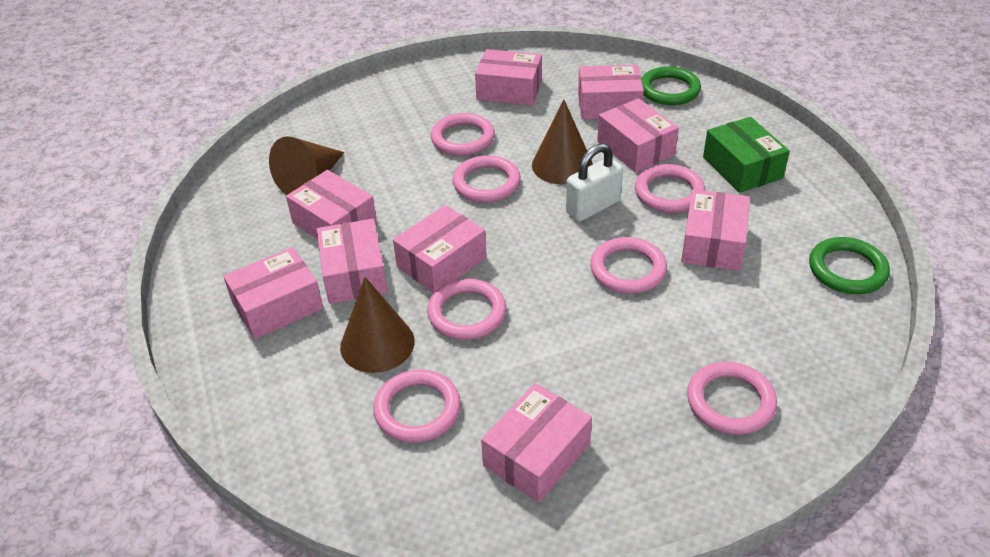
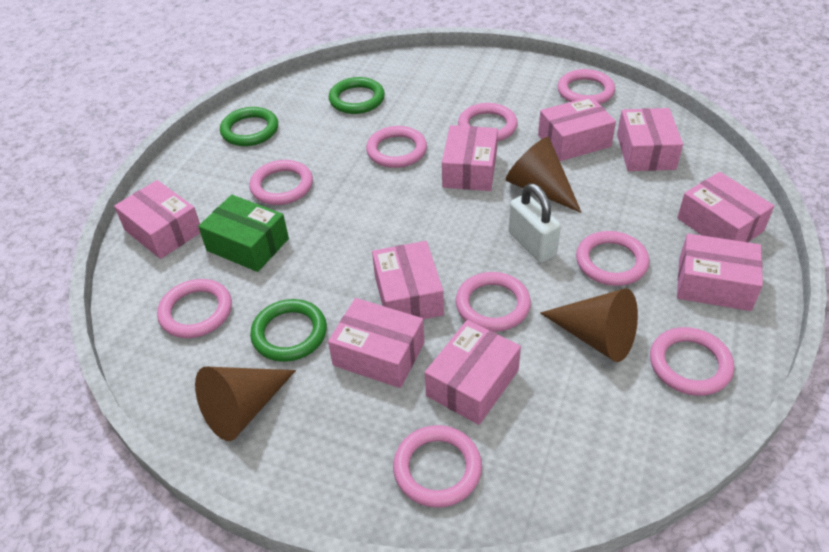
green ring: 2 -> 3
pink ring: 7 -> 9

